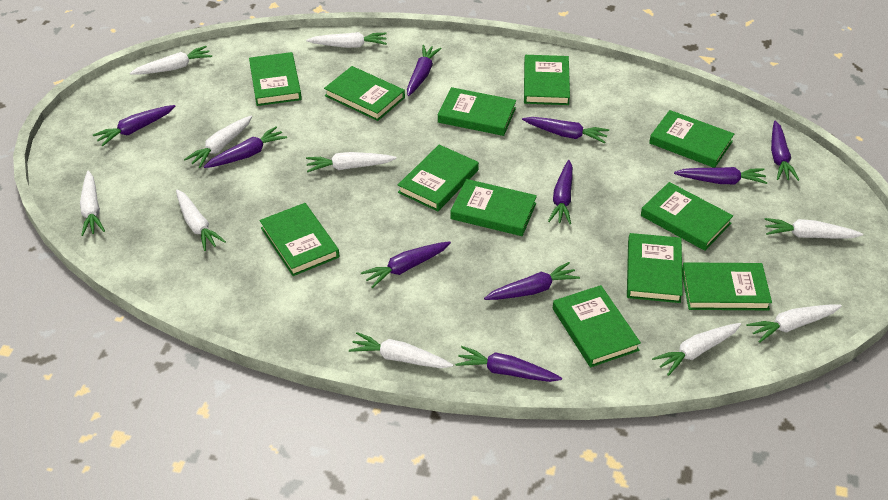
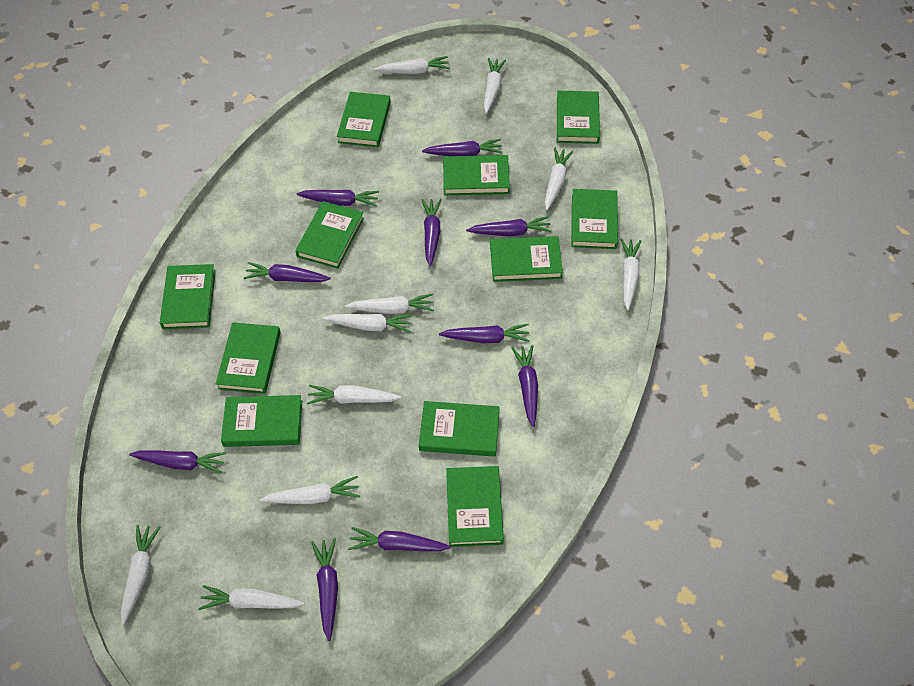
green book: 12 -> 11

